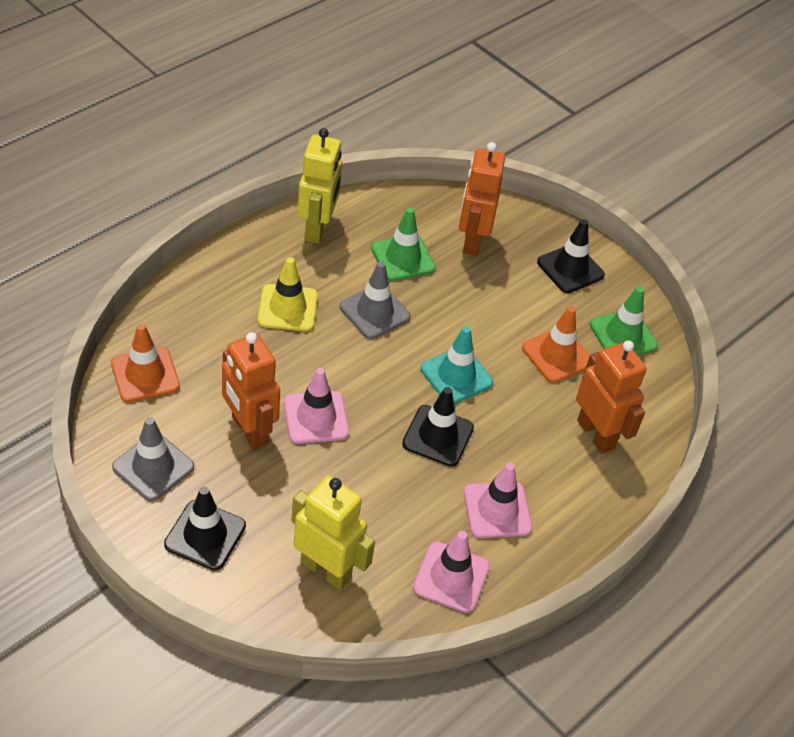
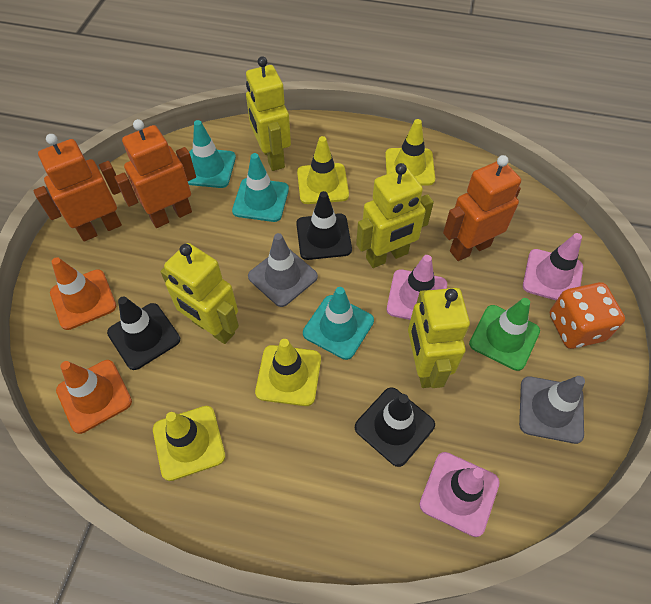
green traffic cone: 2 -> 1
orange dice: 0 -> 1
turquoise traffic cone: 1 -> 3
yellow robot: 2 -> 4
yellow traffic cone: 1 -> 4

